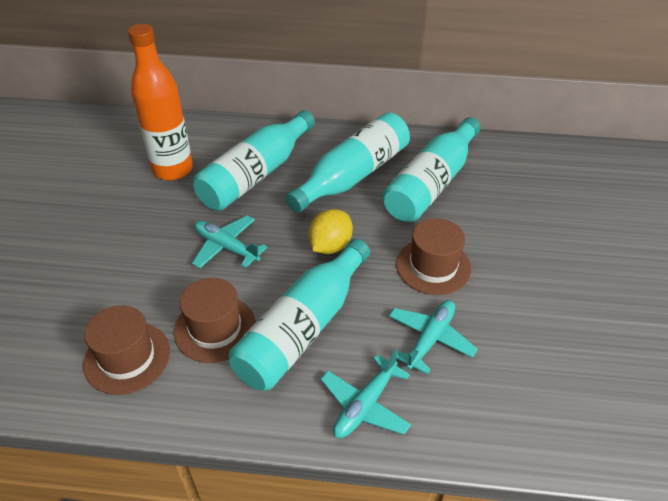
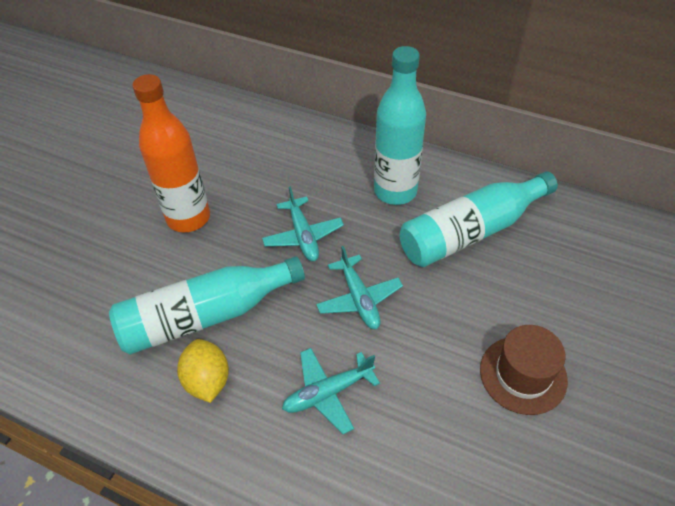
brown hat: 3 -> 1
turquoise bottle: 4 -> 3

